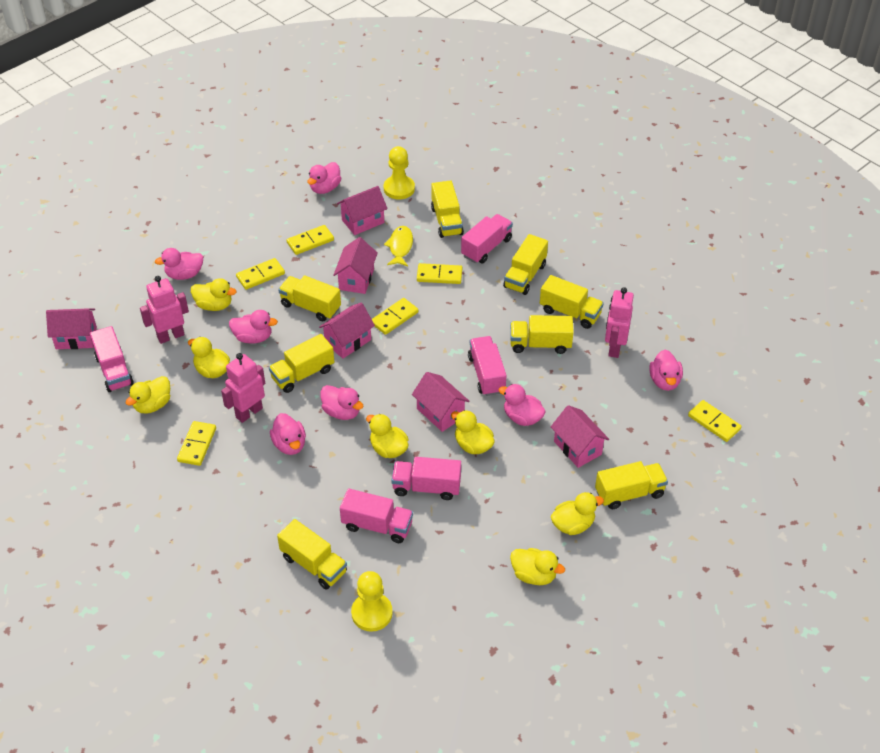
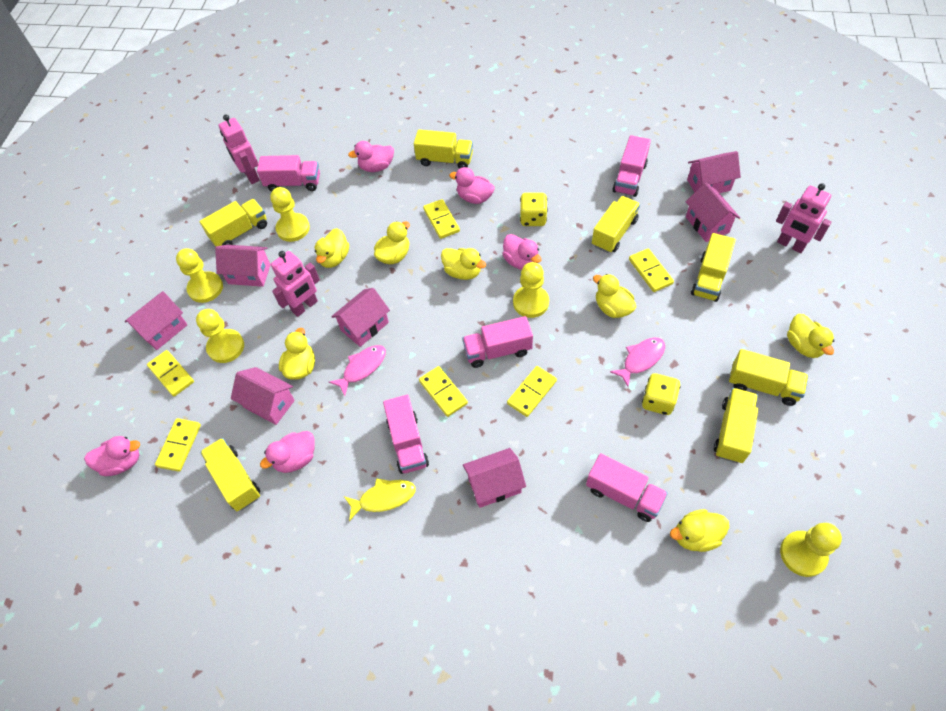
pink duck: 7 -> 5
pink fish: 0 -> 2
pink house: 6 -> 7
yellow dice: 0 -> 2
yellow pawn: 2 -> 5
yellow truck: 8 -> 7

